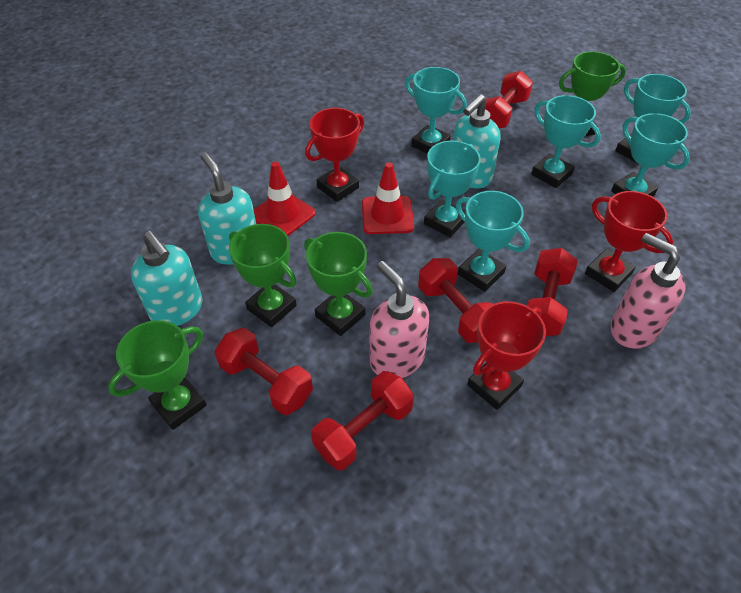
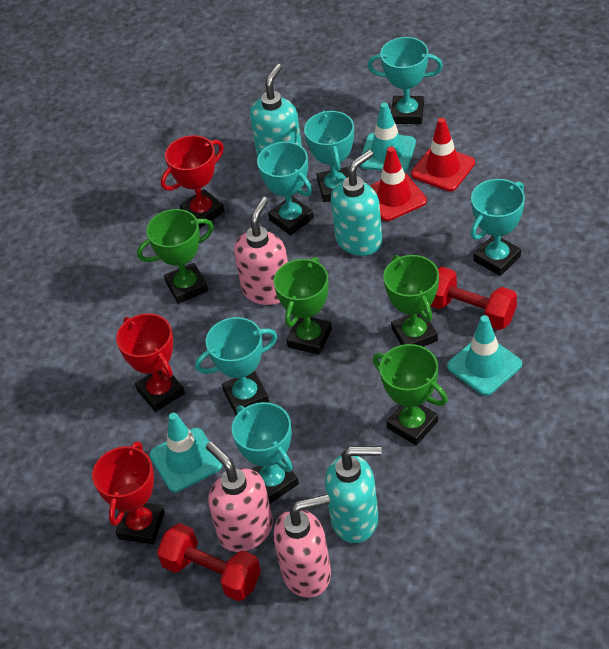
pink soap dispenser: 2 -> 3
red dumbbell: 5 -> 2
turquoise traffic cone: 0 -> 3

